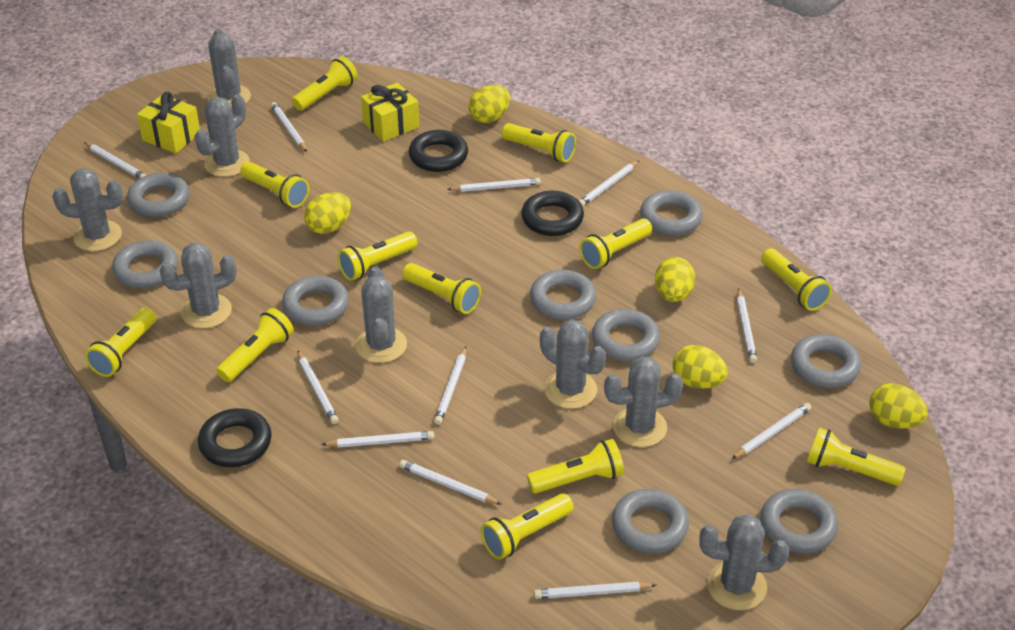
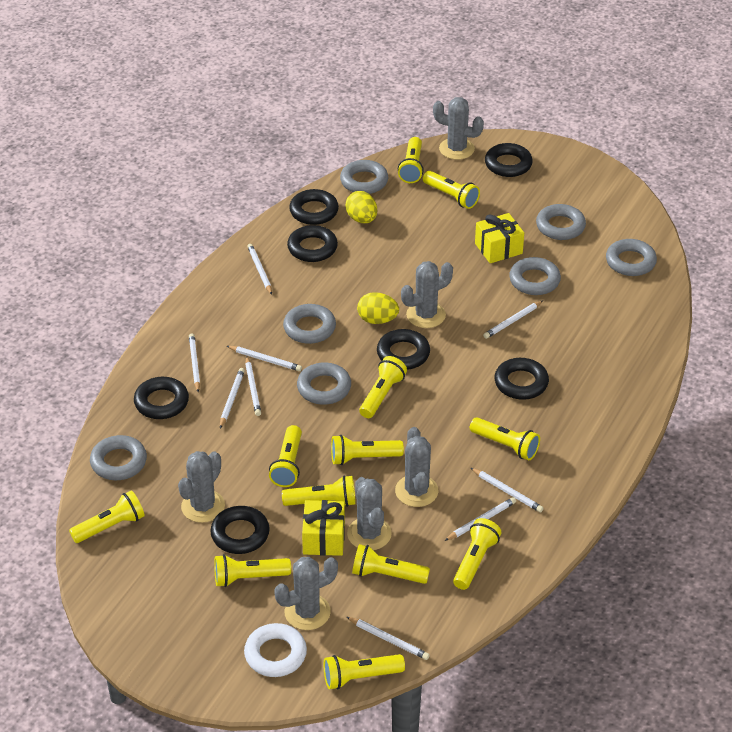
black ring: 3 -> 7
grey cactus: 8 -> 6
grey ring: 9 -> 7
white pencil: 11 -> 9
white ring: 0 -> 1
yellow egg: 5 -> 2

